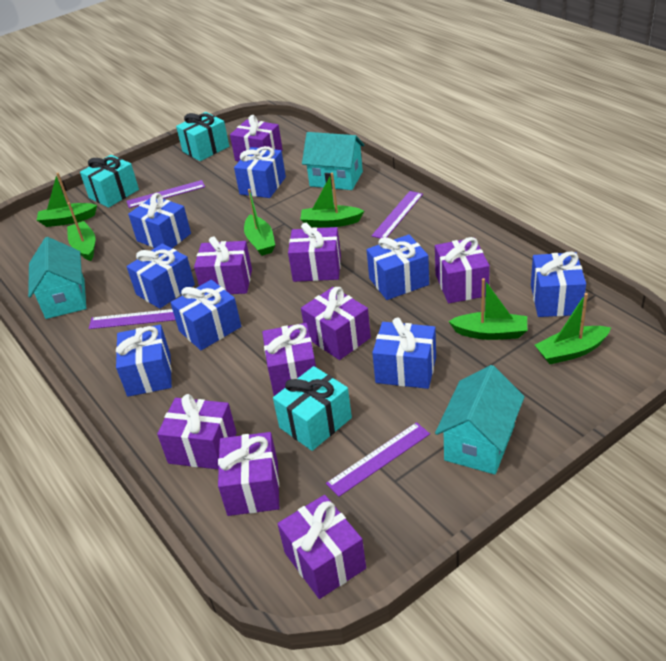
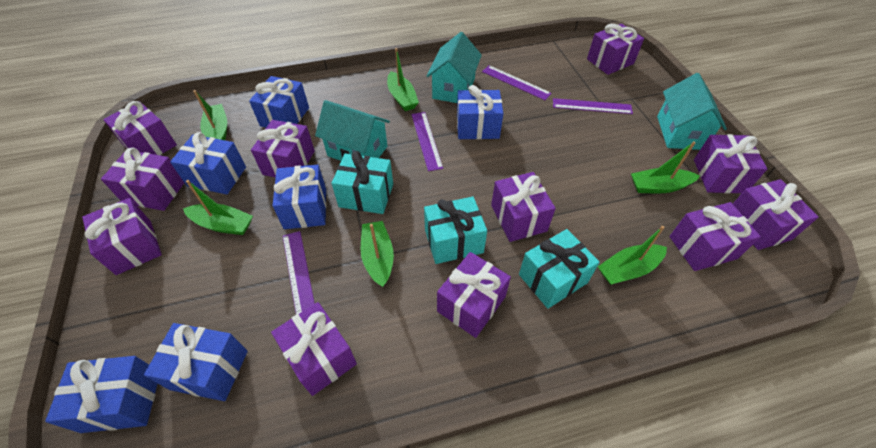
blue gift: 8 -> 6
purple gift: 9 -> 11

